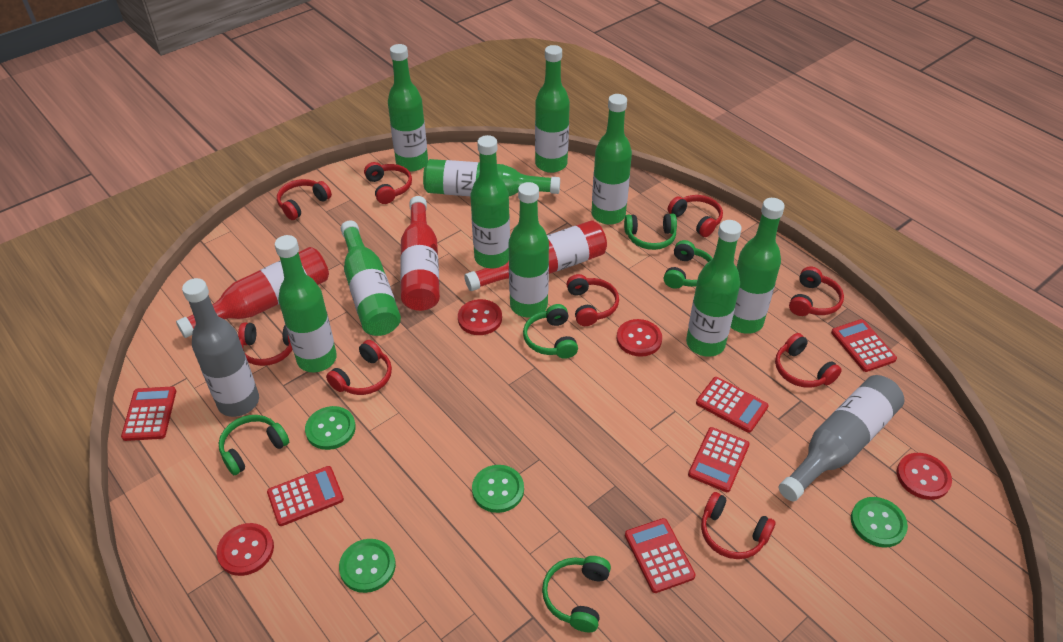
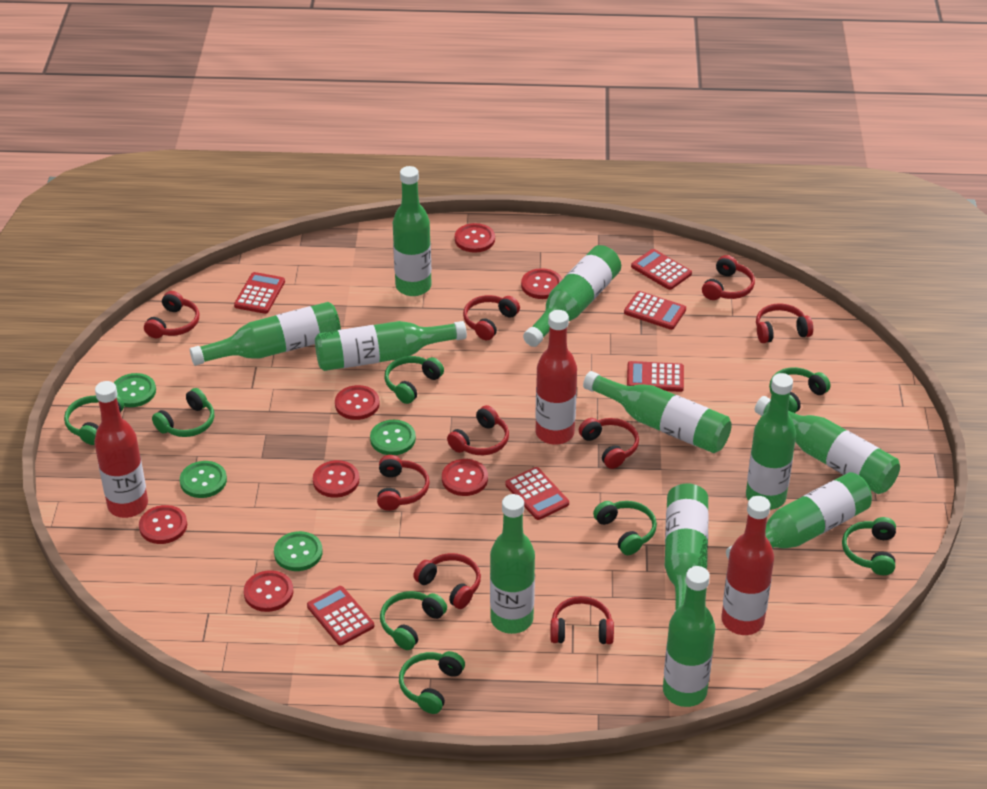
green bottle: 10 -> 11
green headphones: 5 -> 8
grey bottle: 2 -> 0
red button: 4 -> 7

